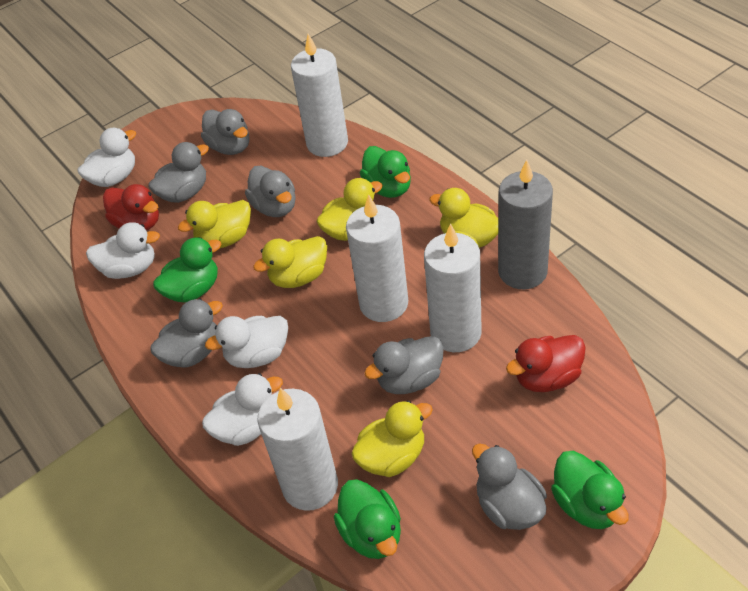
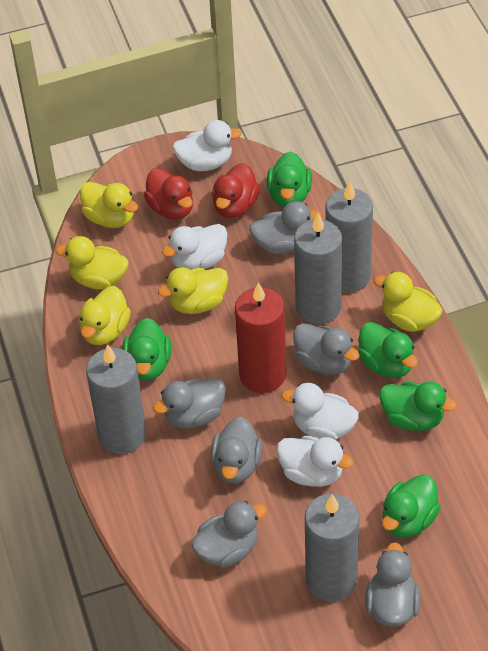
green duck: 4 -> 5
grey candle: 1 -> 4
red candle: 0 -> 1
white candle: 4 -> 0

